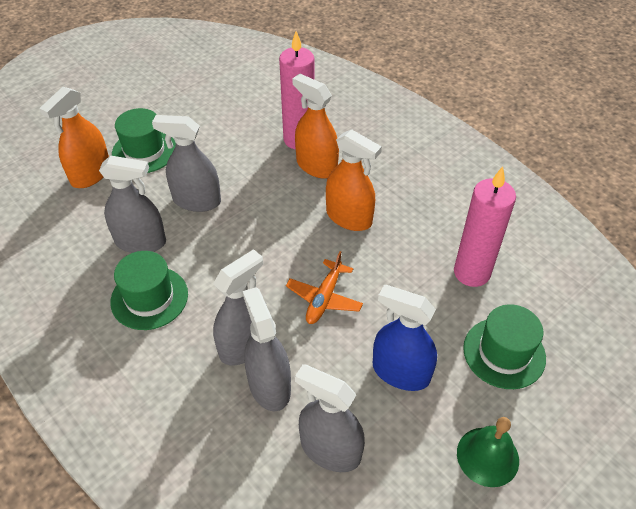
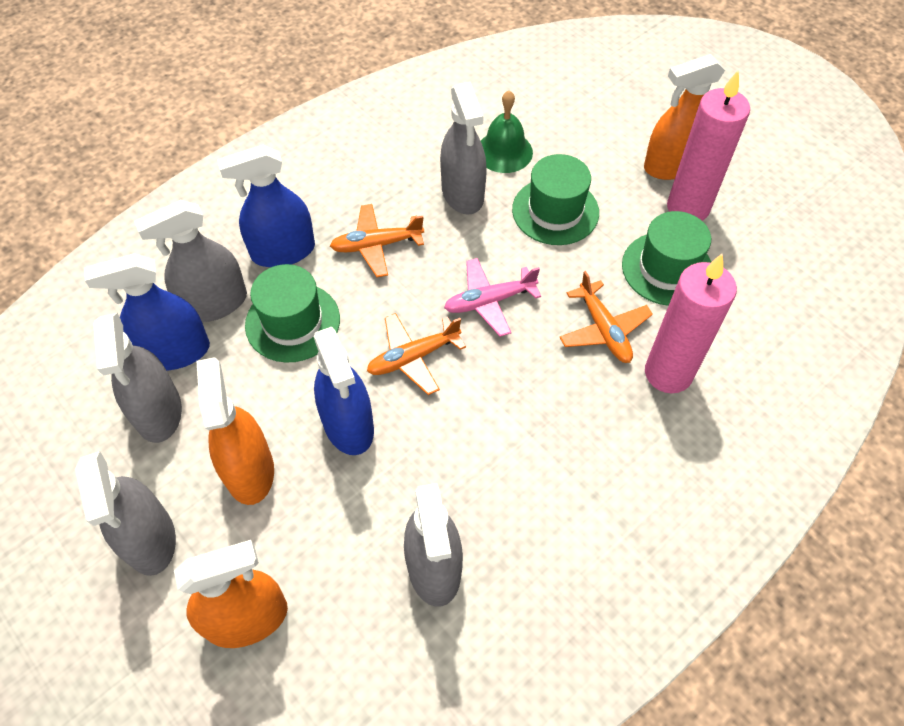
blue spray bottle: 1 -> 3
orange plane: 1 -> 3
pink plane: 0 -> 1

